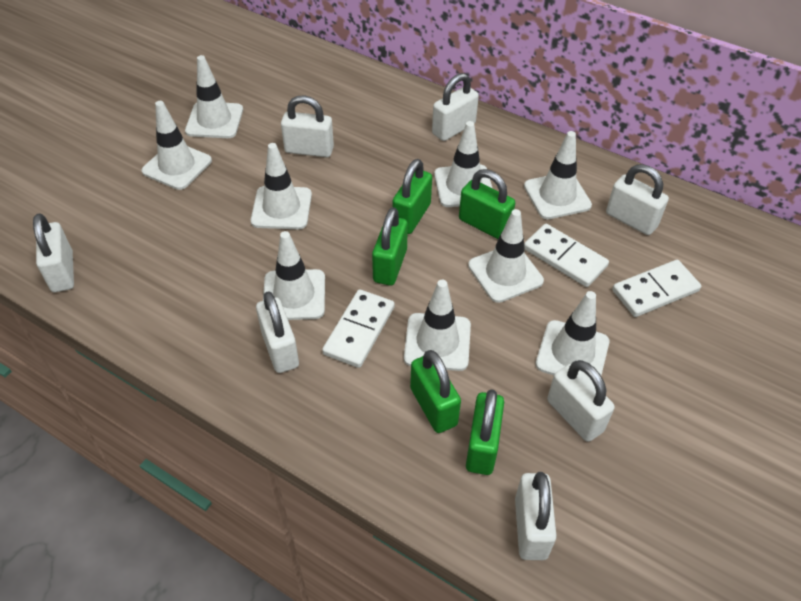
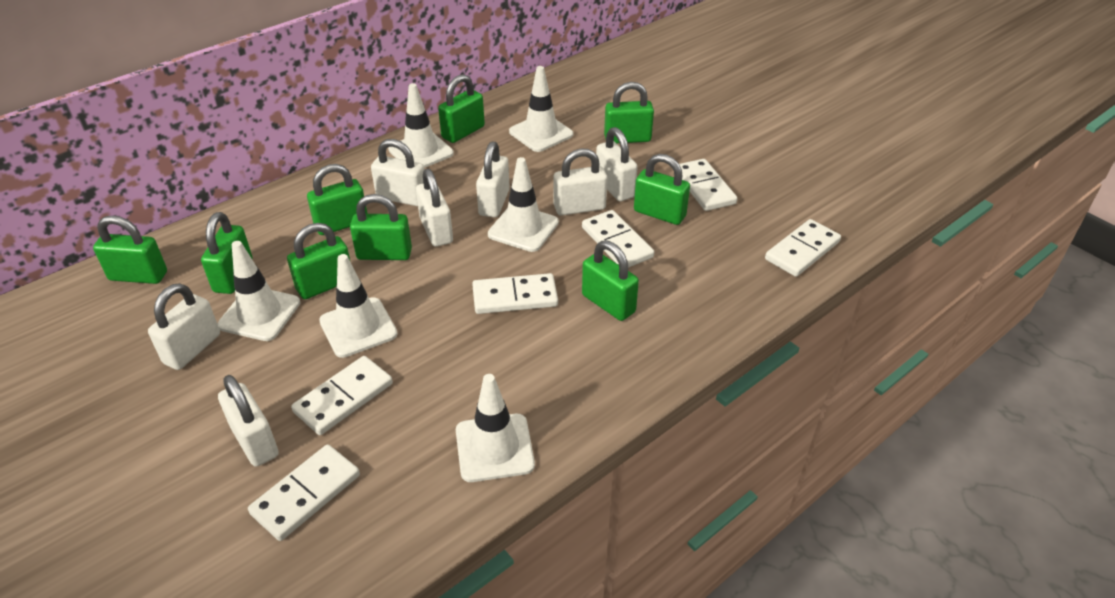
green padlock: 5 -> 9
white domino: 3 -> 6
white traffic cone: 9 -> 6

